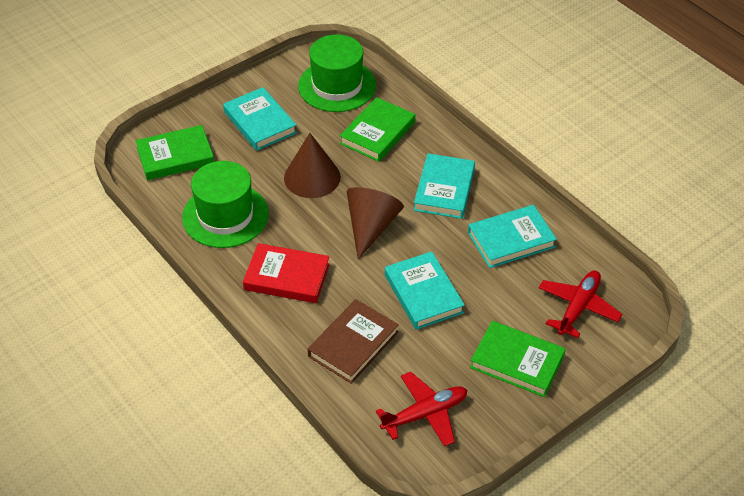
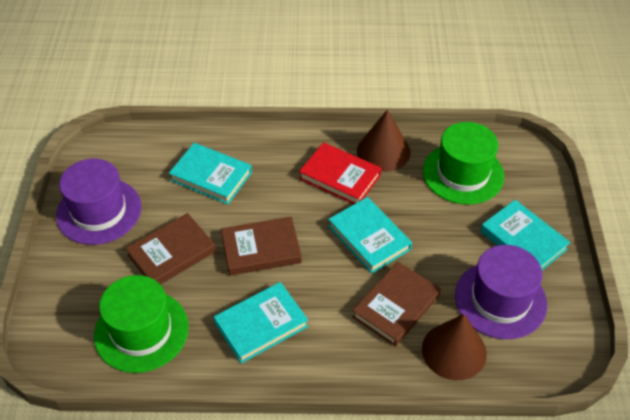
brown book: 1 -> 3
green book: 3 -> 0
purple hat: 0 -> 2
red plane: 2 -> 0

